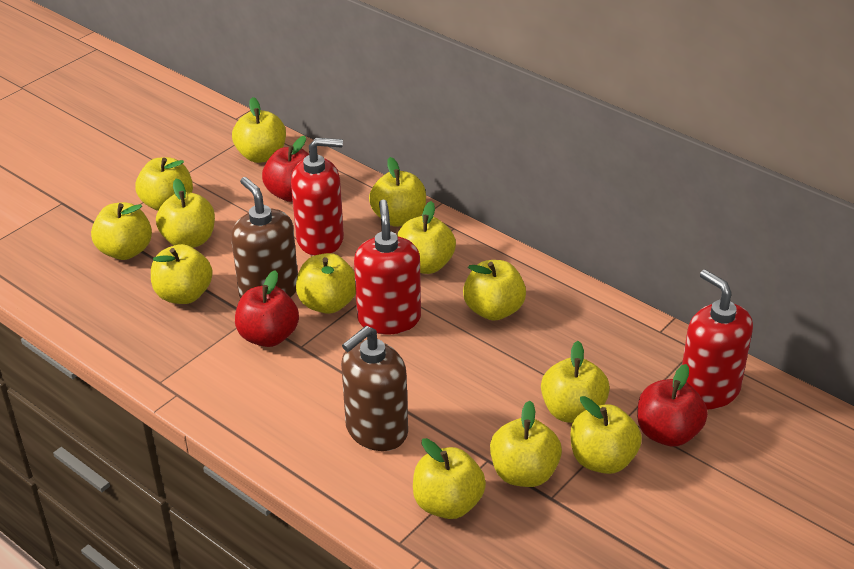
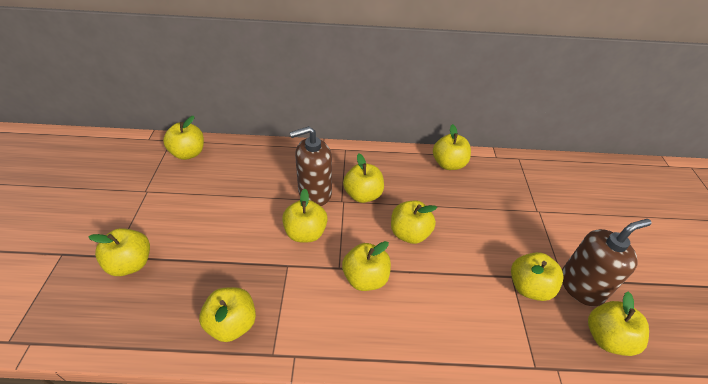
red apple: 3 -> 0
red soap dispenser: 3 -> 0
yellow apple: 13 -> 10

